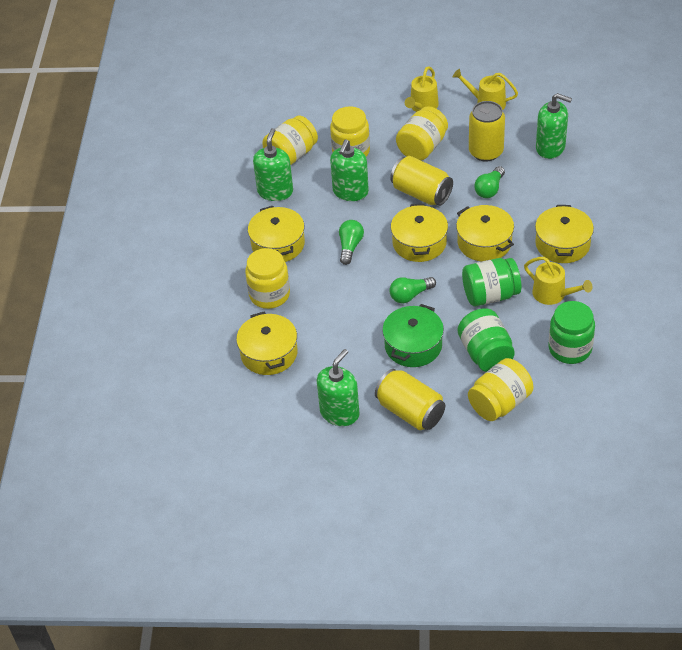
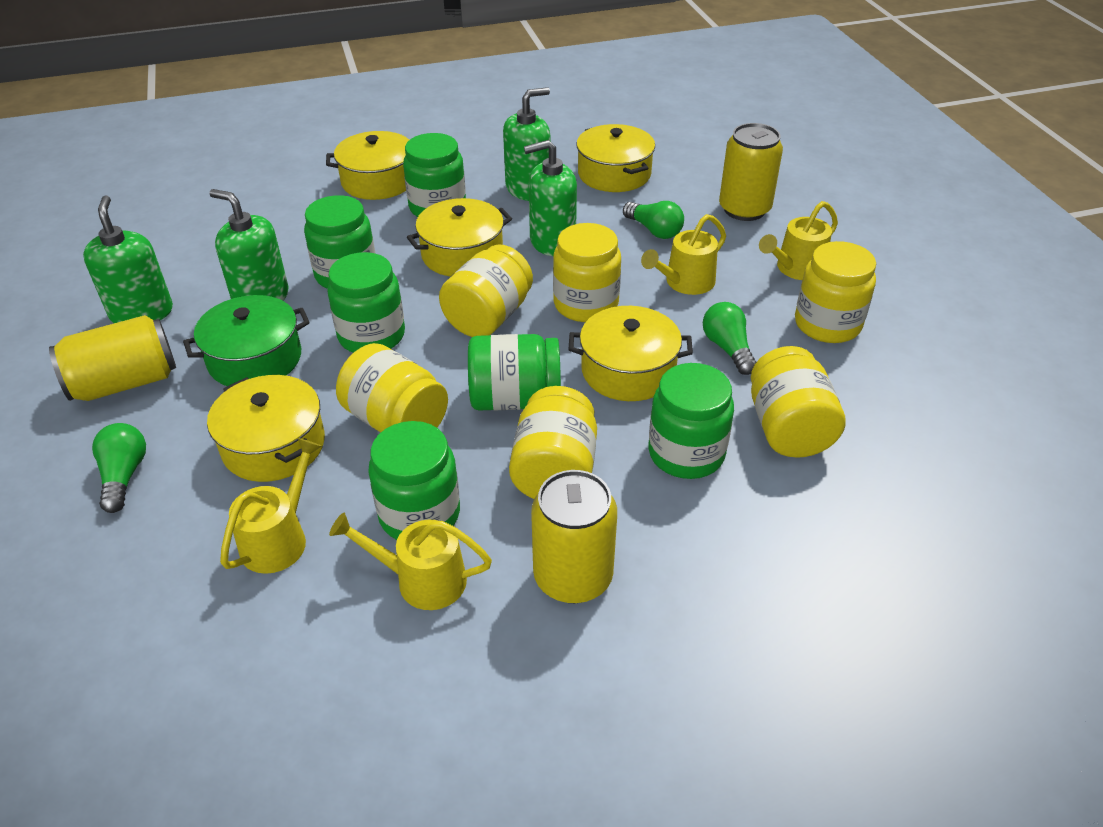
green jar: 3 -> 6
yellow jar: 5 -> 6
yellow watering can: 3 -> 4

